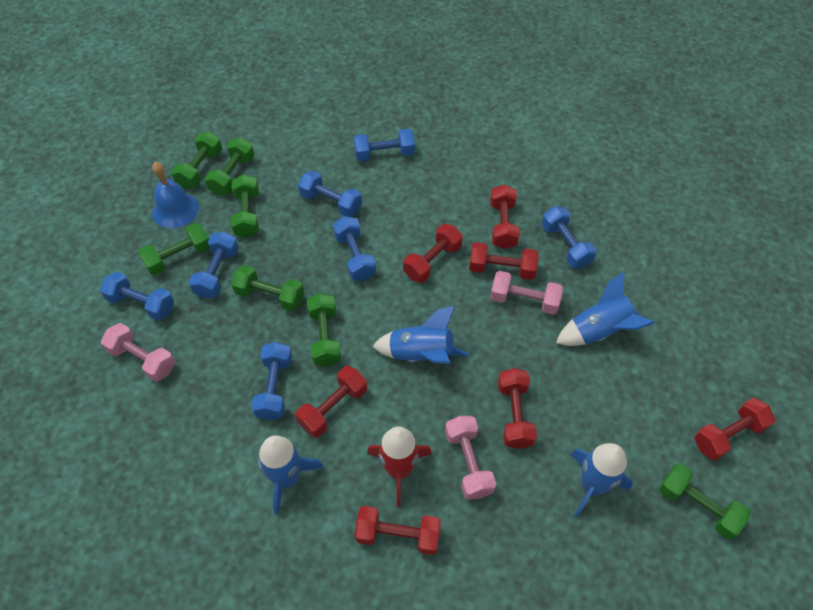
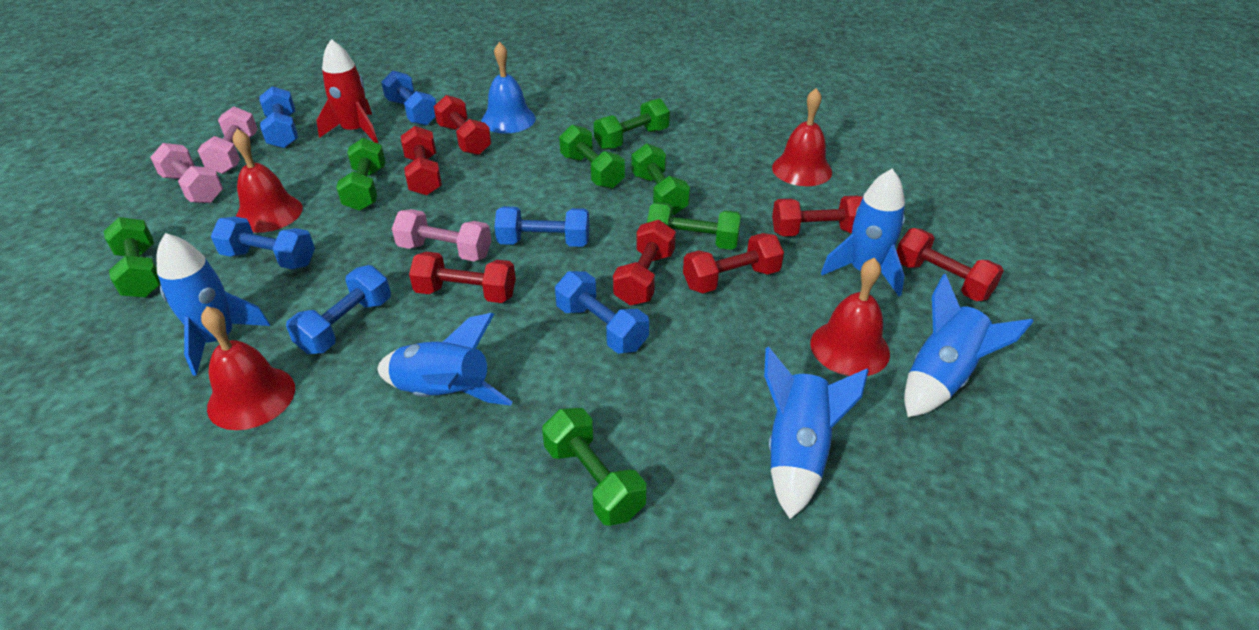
blue dumbbell: 7 -> 6
blue rocket: 4 -> 5
red bell: 0 -> 4

